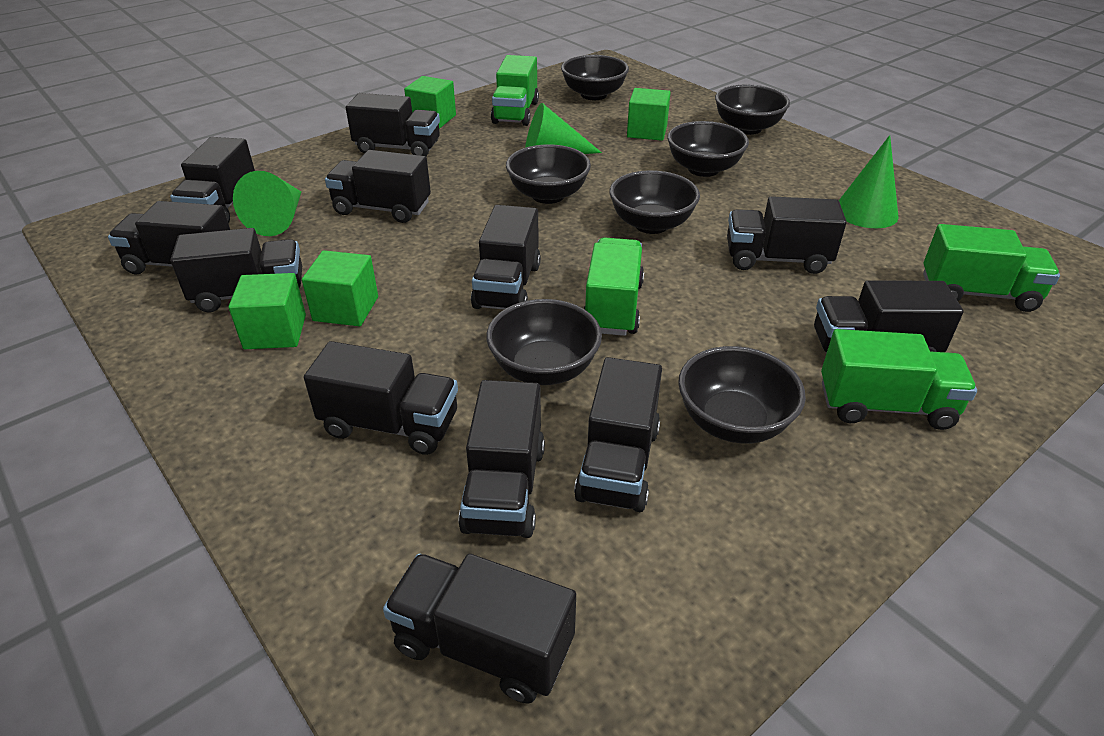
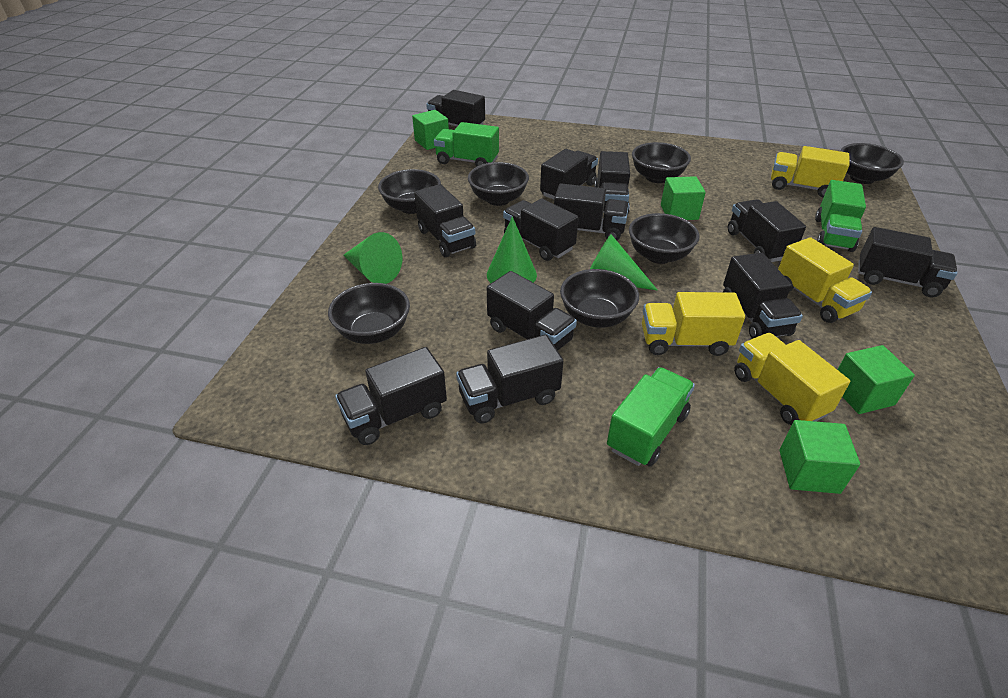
green truck: 4 -> 3
yellow truck: 0 -> 4

